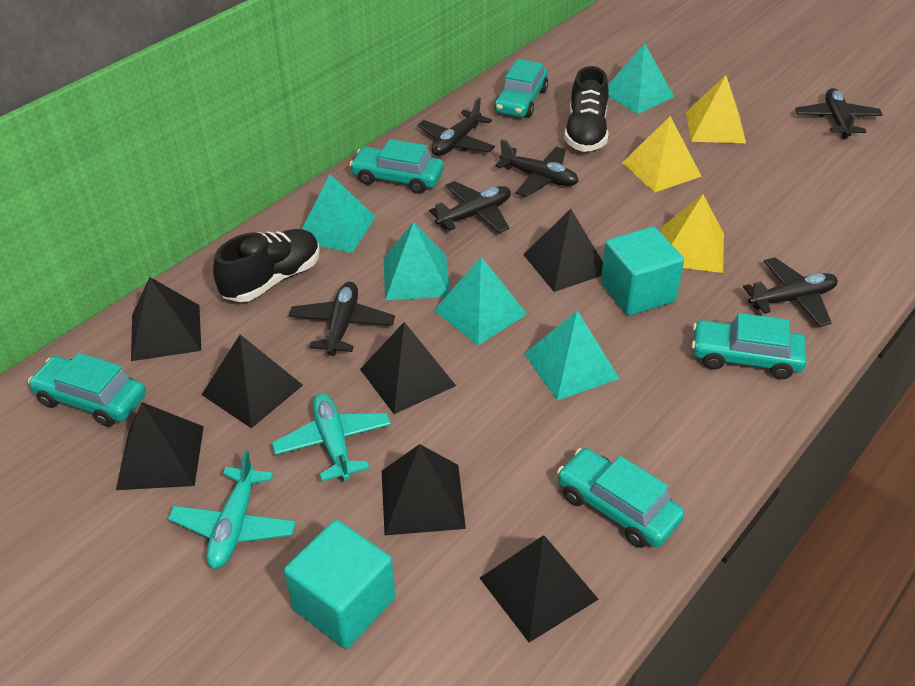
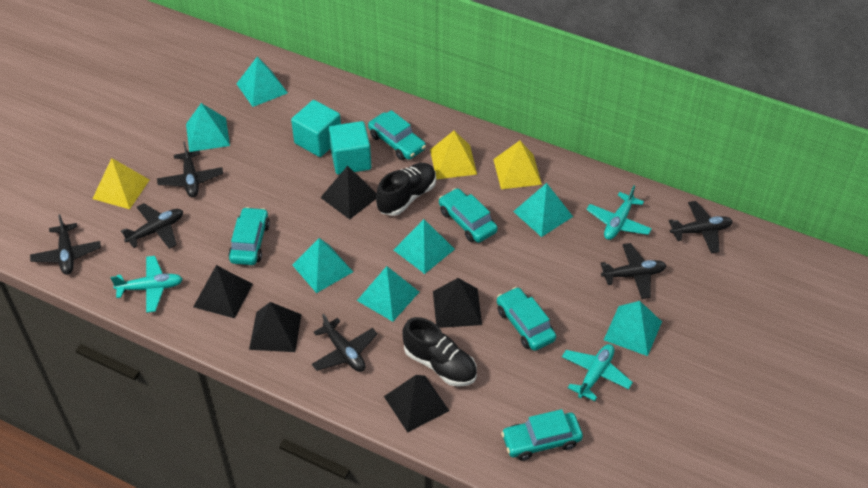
black pyramid: 7 -> 5
turquoise plane: 2 -> 3
turquoise pyramid: 5 -> 7

